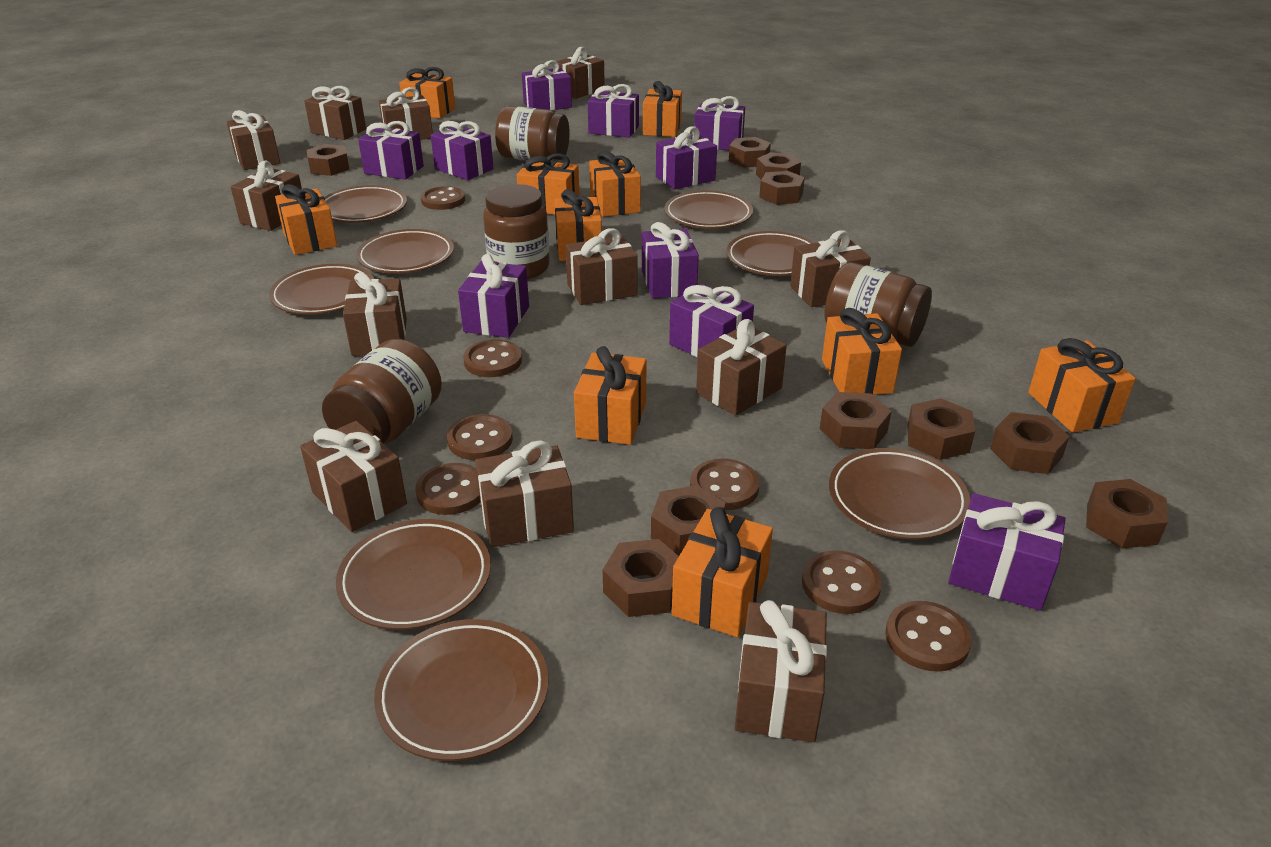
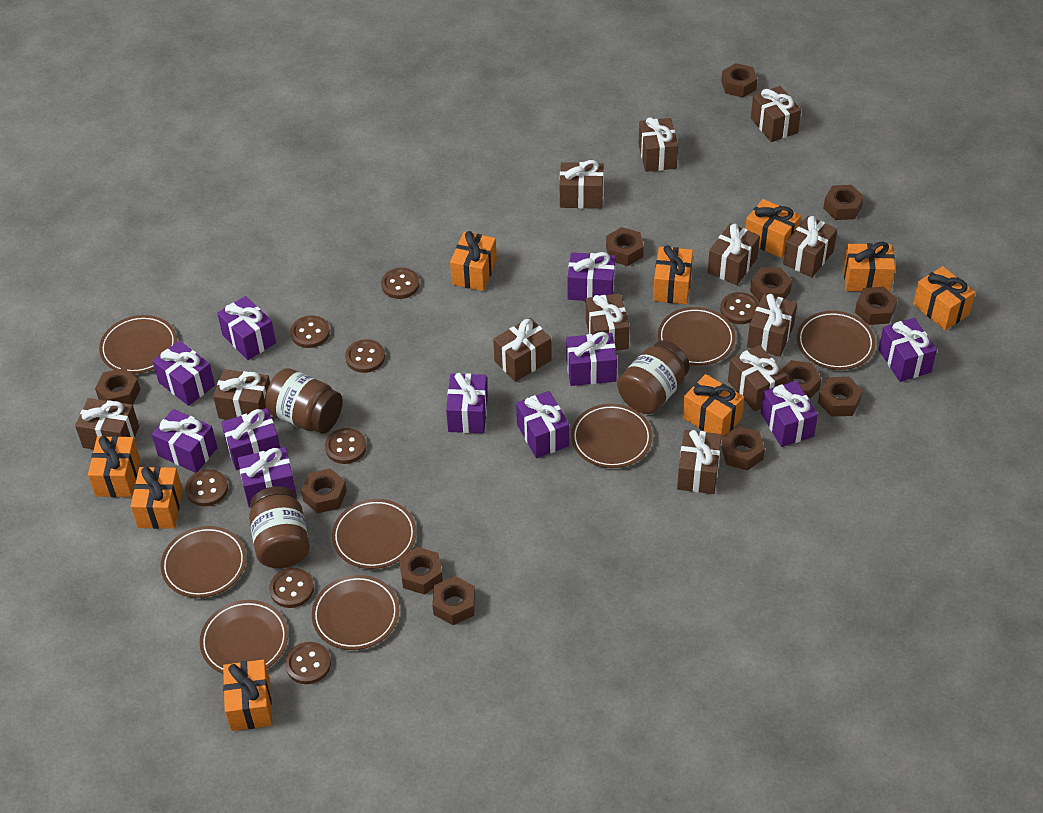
brown button: 7 -> 8
brown jar: 4 -> 3
brown nut: 10 -> 12
orange gift: 10 -> 9
purple gift: 10 -> 11

